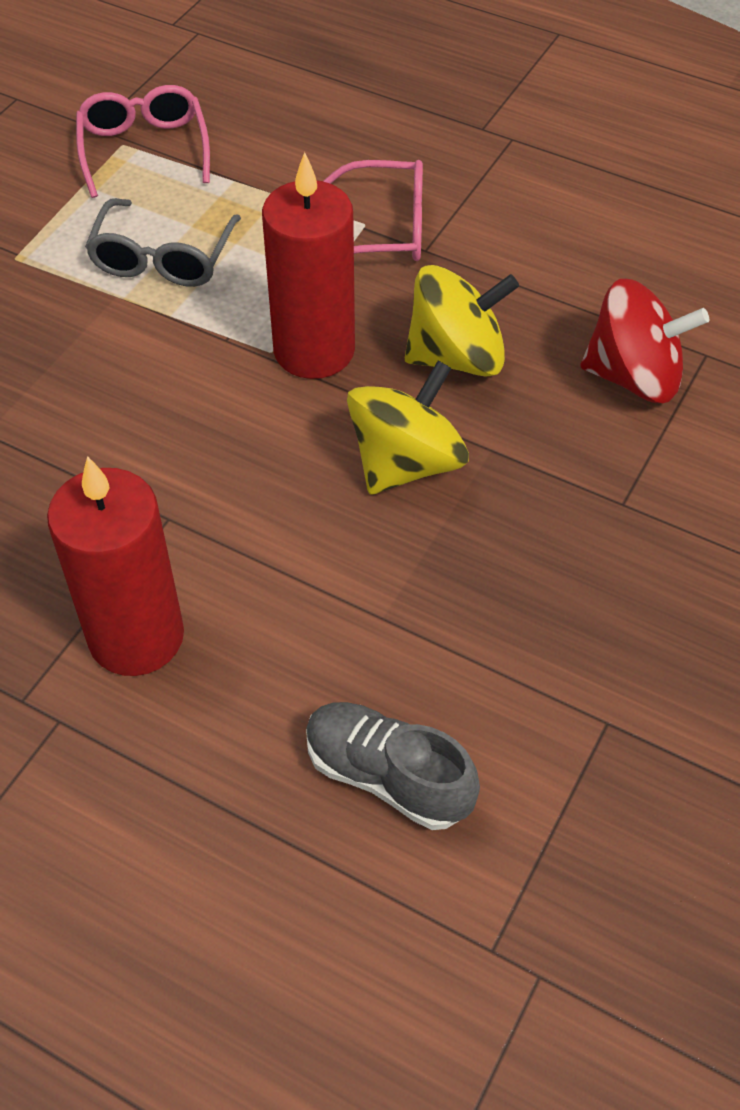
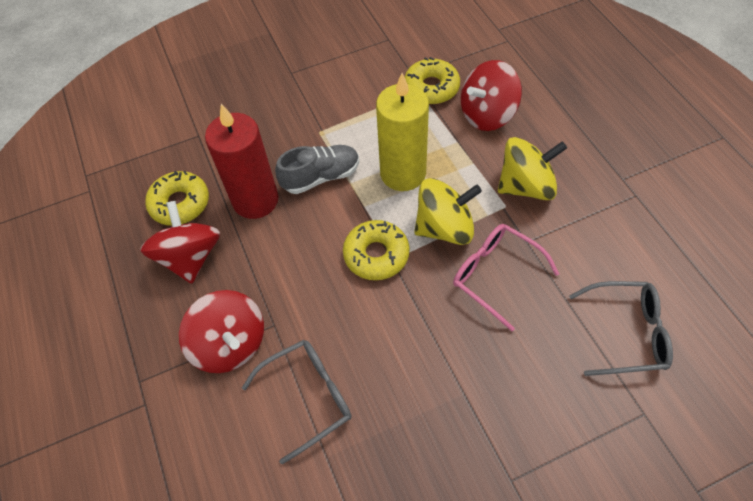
grey glasses: 1 -> 2
pink glasses: 2 -> 1
red candle: 2 -> 1
red spinning top: 1 -> 3
yellow candle: 0 -> 1
yellow donut: 0 -> 3

